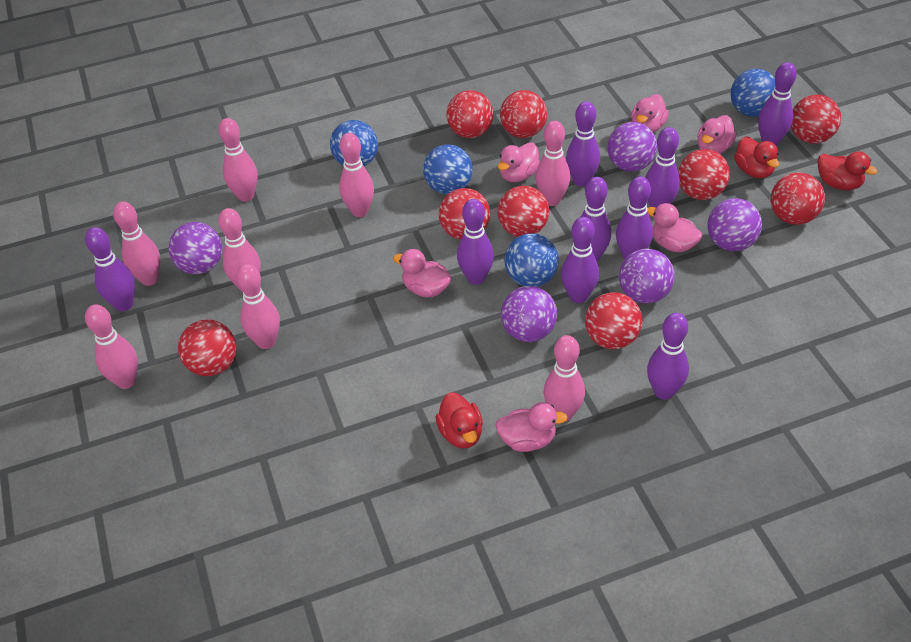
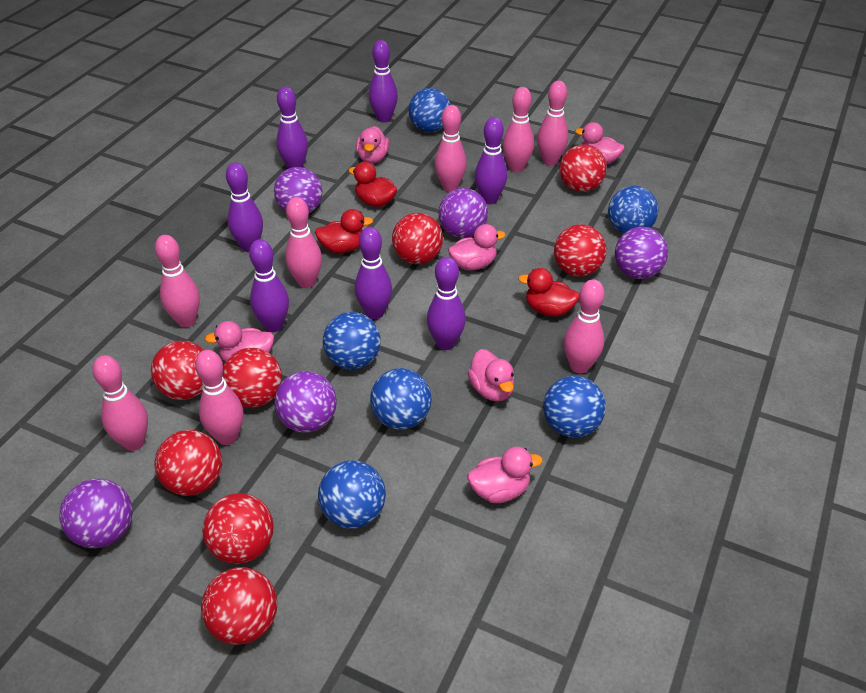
blue ball: 4 -> 6
purple bowling pin: 9 -> 7
red ball: 9 -> 8

